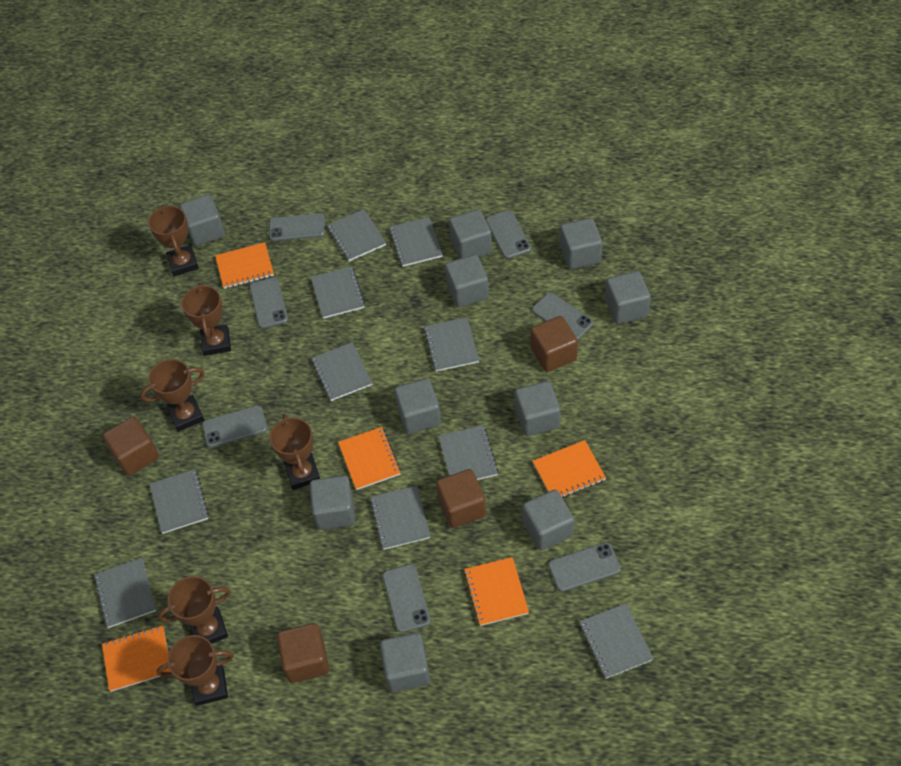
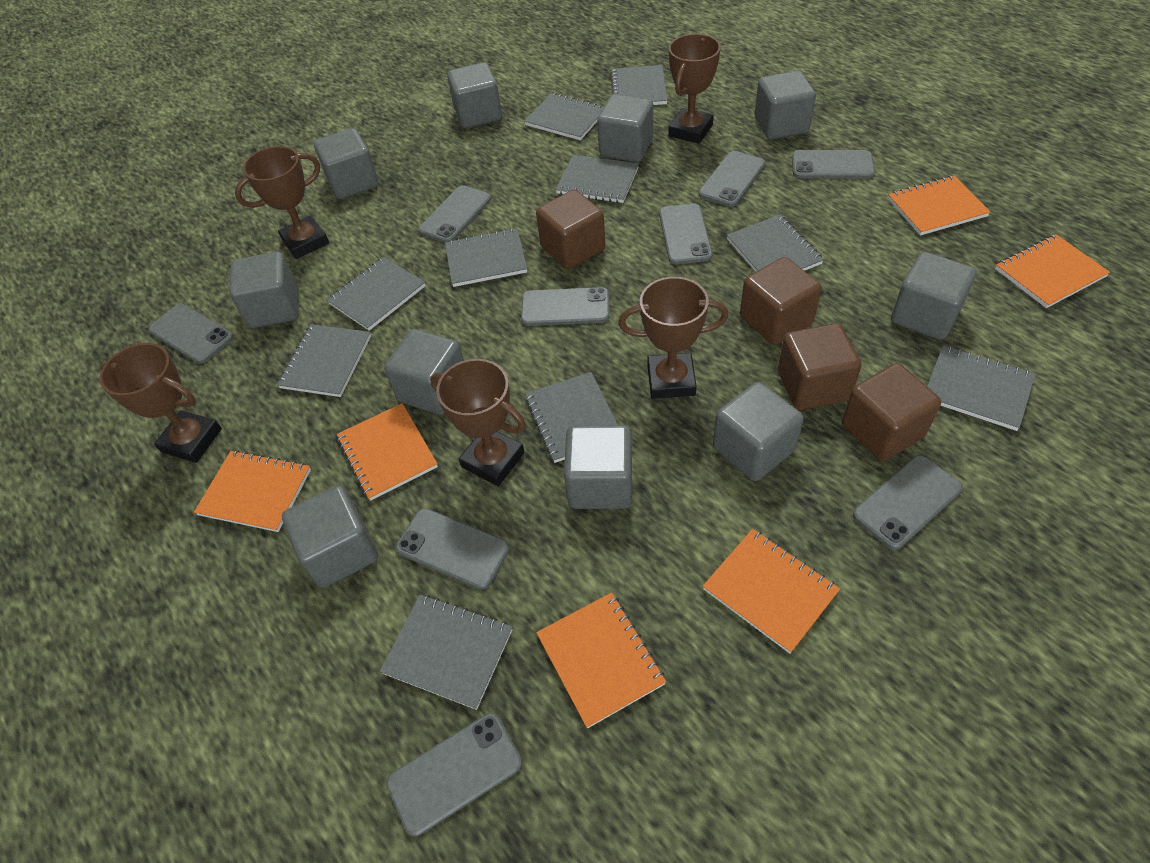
brown trophy: 6 -> 5
grey phone: 7 -> 9
orange notebook: 5 -> 6

